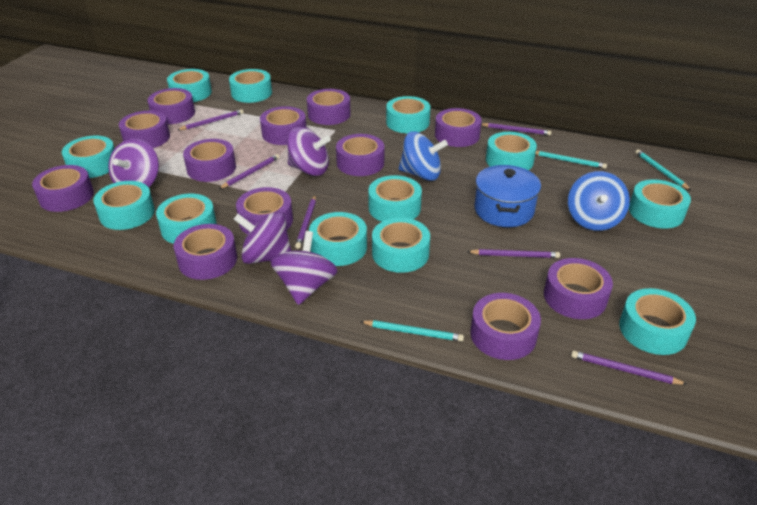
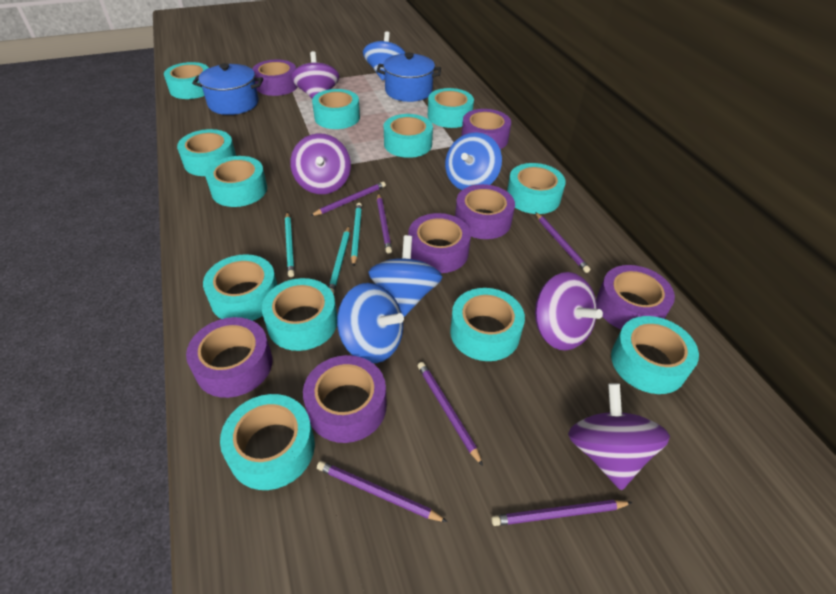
blue pot: 1 -> 2
blue spinning top: 2 -> 4
purple tape: 12 -> 7

